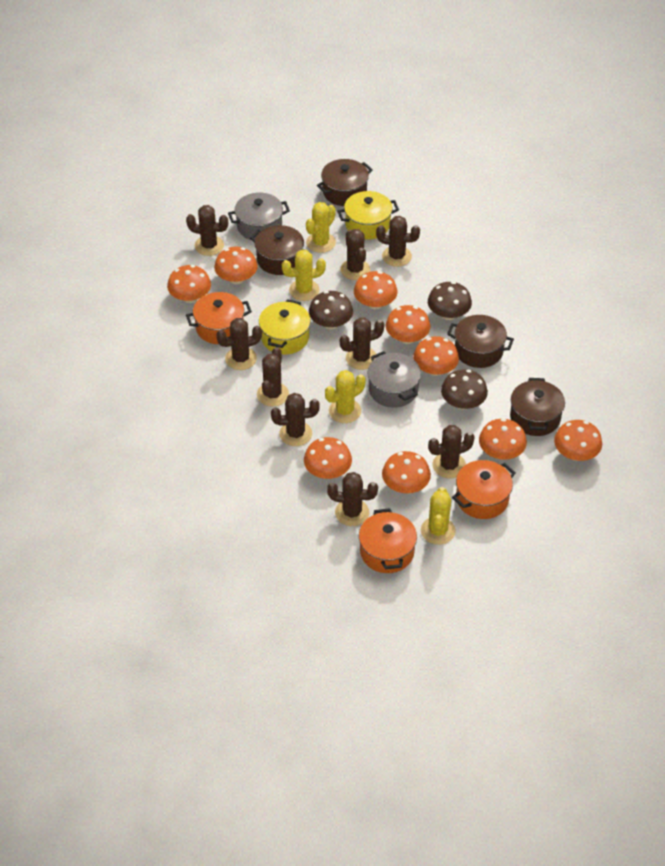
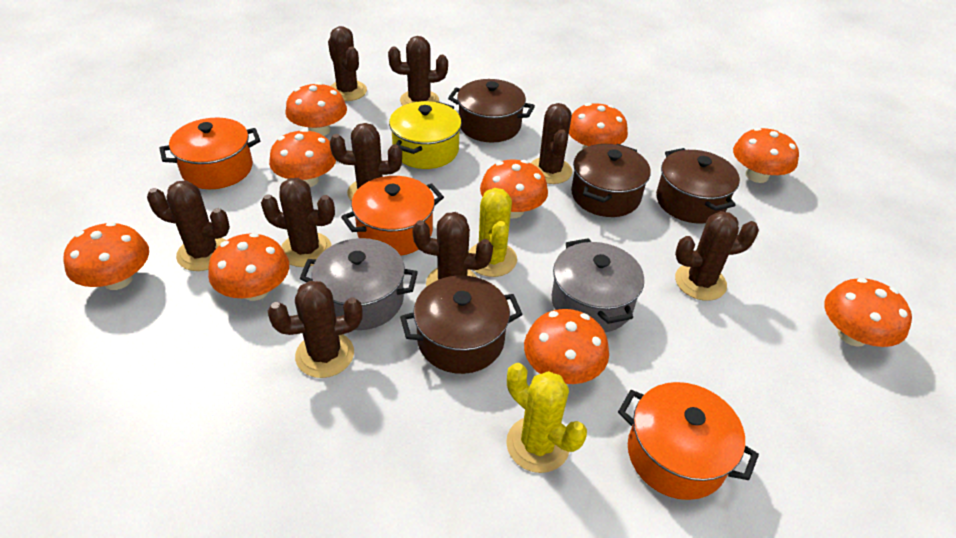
brown mushroom: 3 -> 0
yellow cactus: 4 -> 2
yellow pot: 2 -> 1

